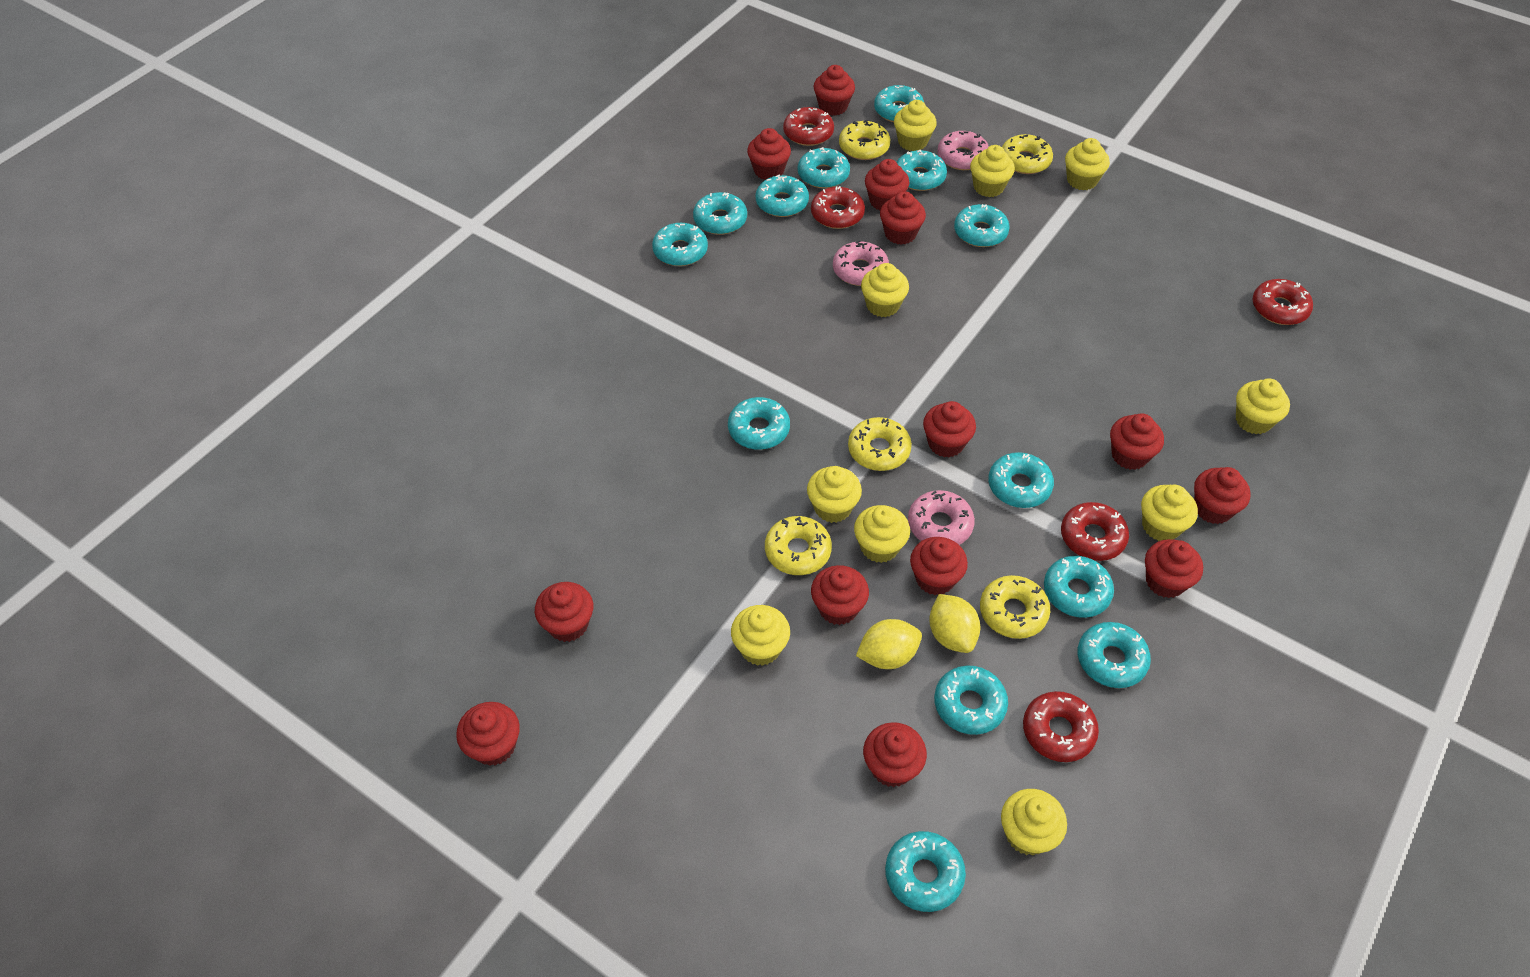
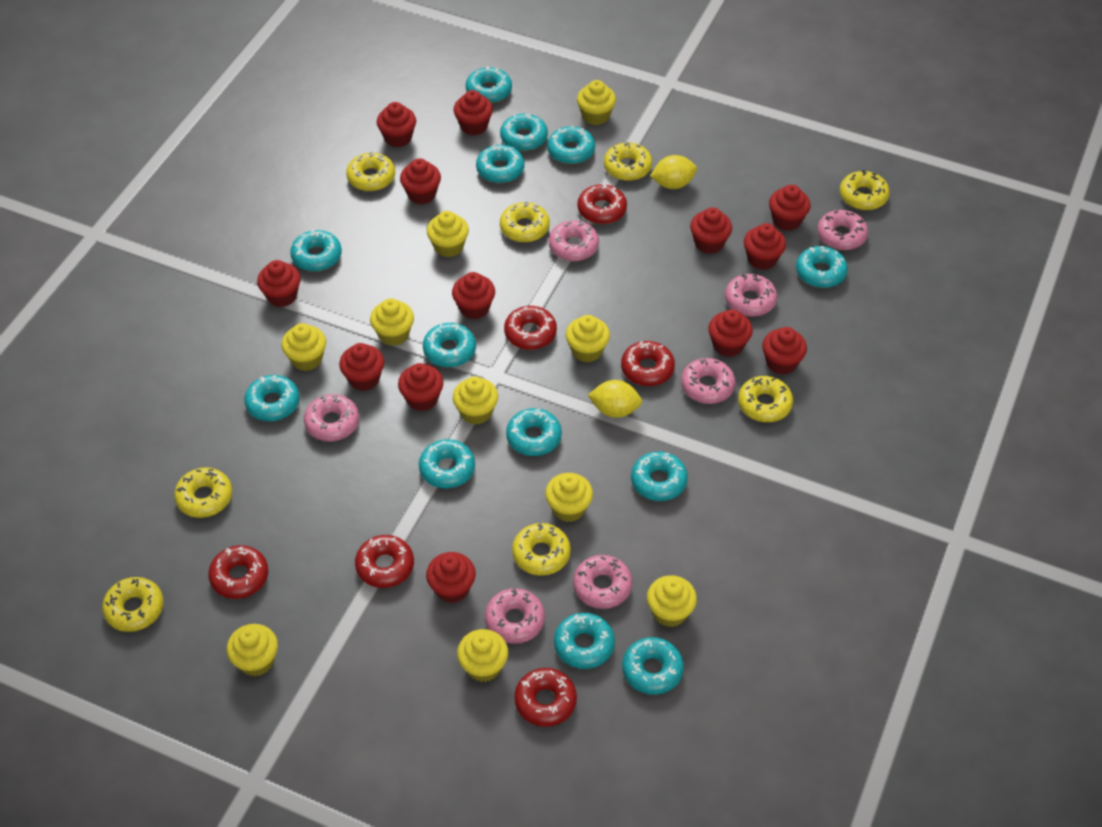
pink donut: 3 -> 7
red donut: 5 -> 6
yellow donut: 5 -> 8

